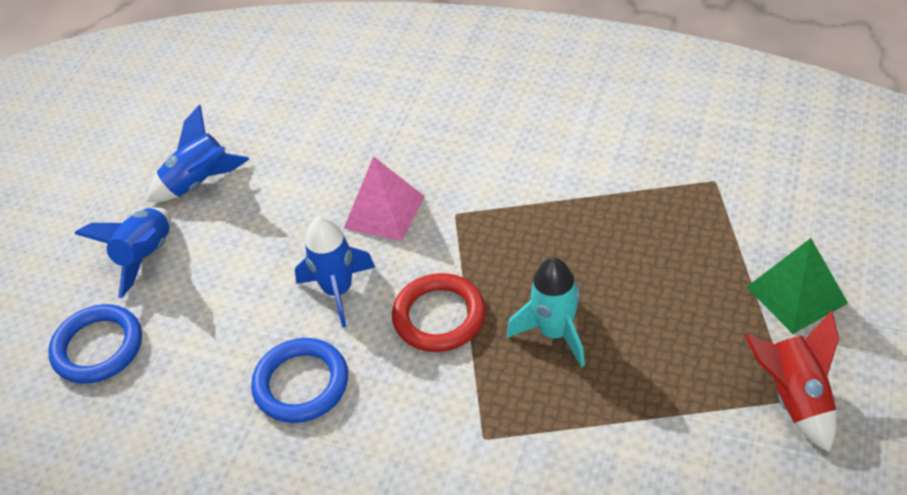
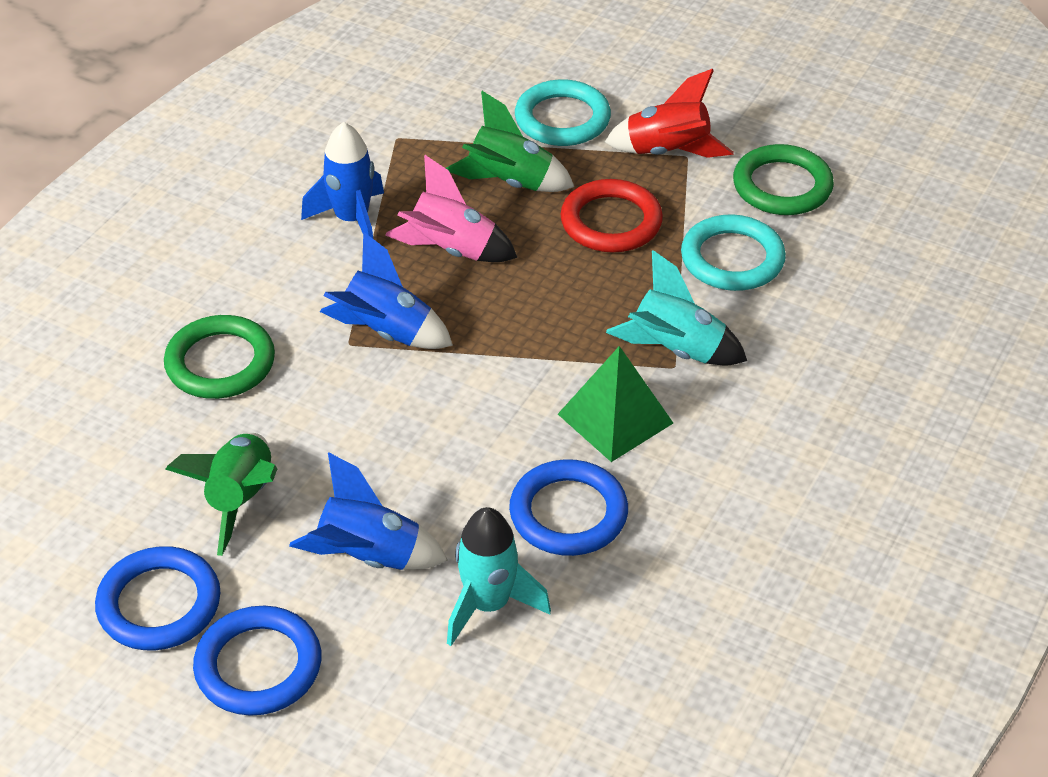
blue ring: 2 -> 3
green ring: 0 -> 2
green rocket: 0 -> 2
pink pyramid: 1 -> 0
pink rocket: 0 -> 1
turquoise ring: 0 -> 2
turquoise rocket: 1 -> 2

